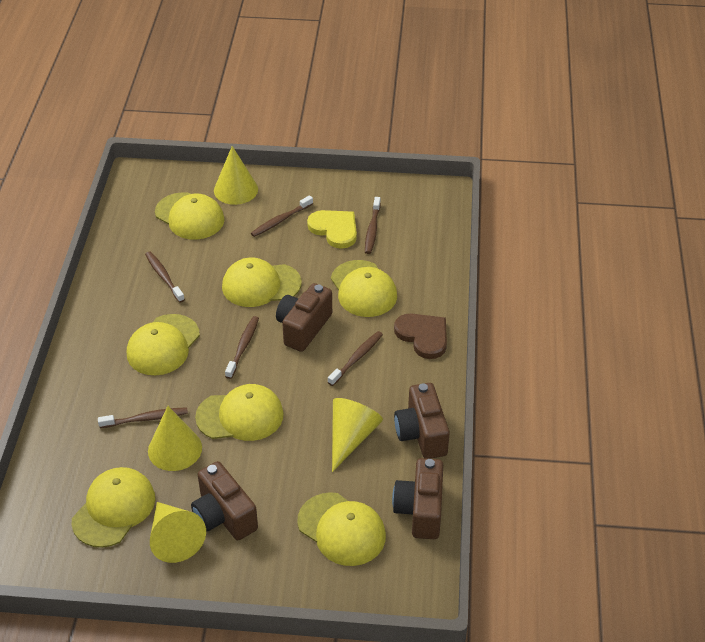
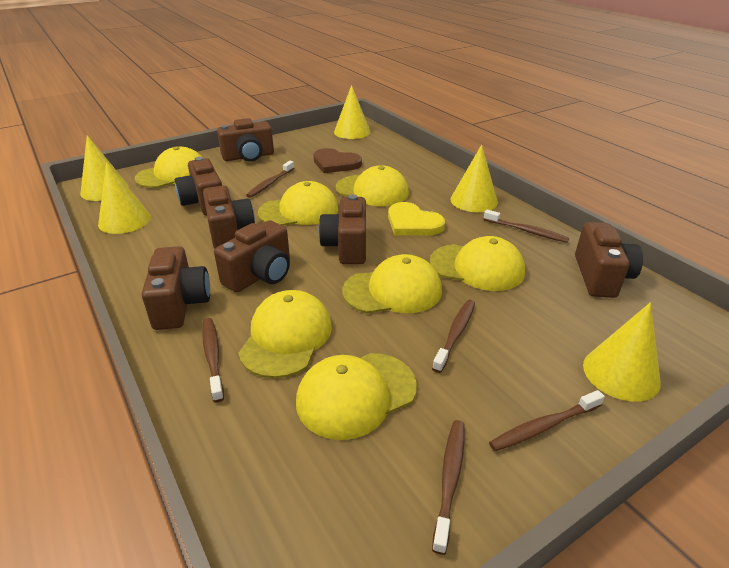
brown camera: 4 -> 7
yellow cone: 4 -> 5

